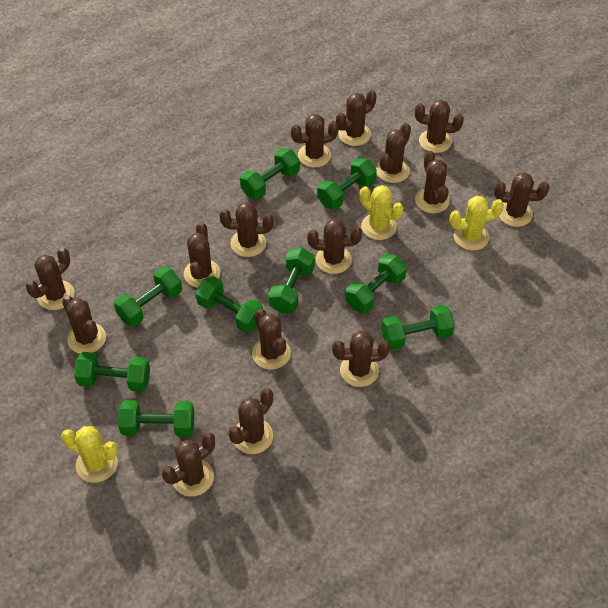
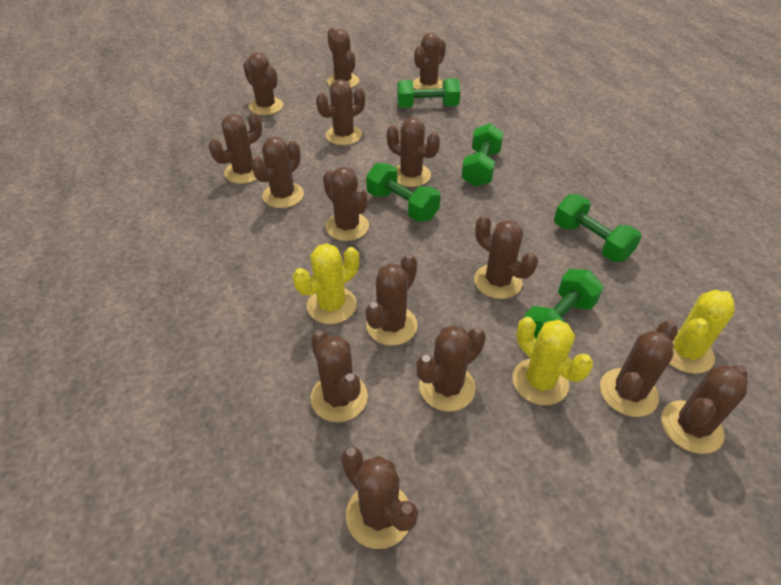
green dumbbell: 9 -> 5

